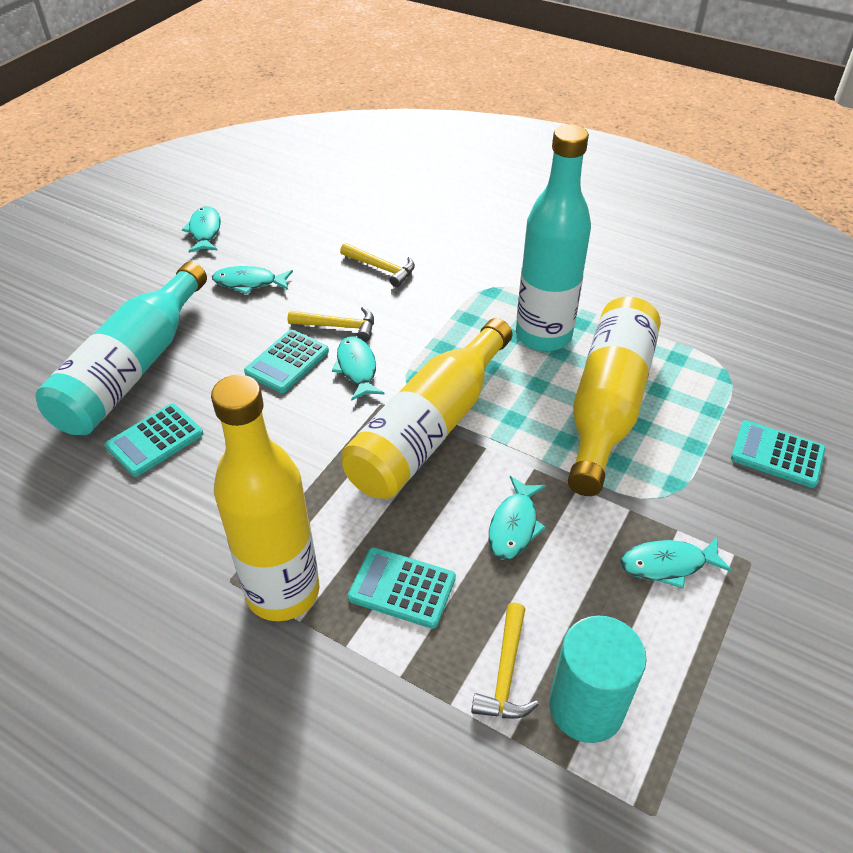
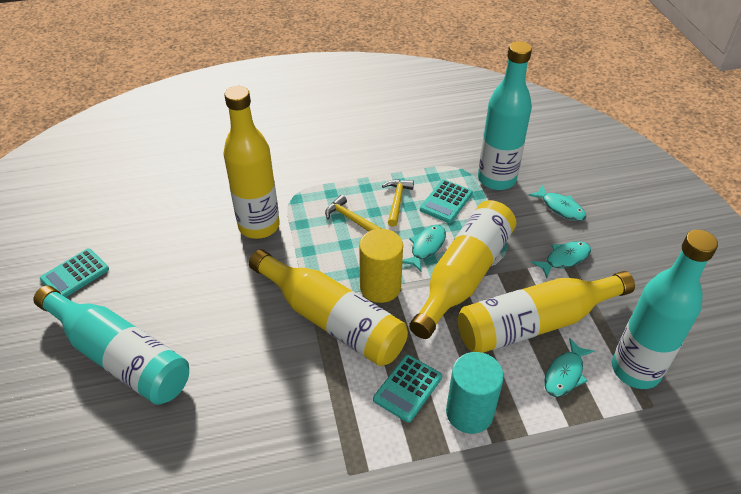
turquoise bottle: 2 -> 3
turquoise calculator: 4 -> 3
turquoise fish: 5 -> 4
yellow bottle: 3 -> 4
yellow cylinder: 0 -> 1
yellow hammer: 3 -> 2

